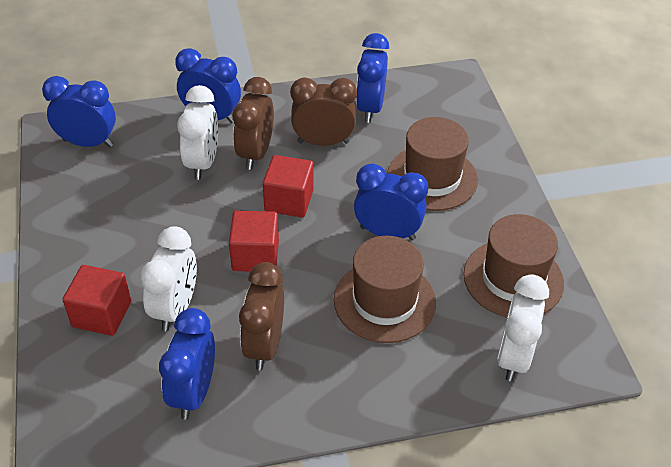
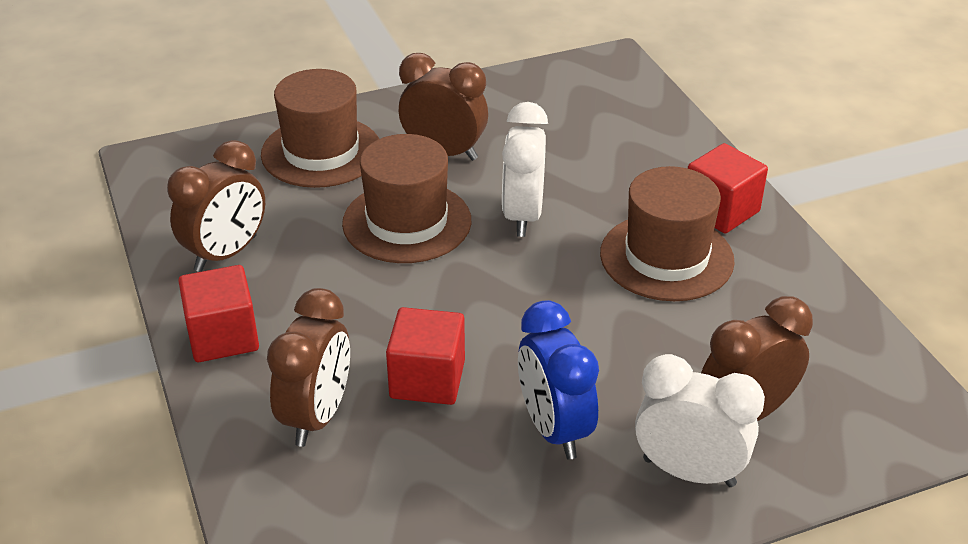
blue clock: 5 -> 1
brown clock: 3 -> 4
white clock: 3 -> 2

